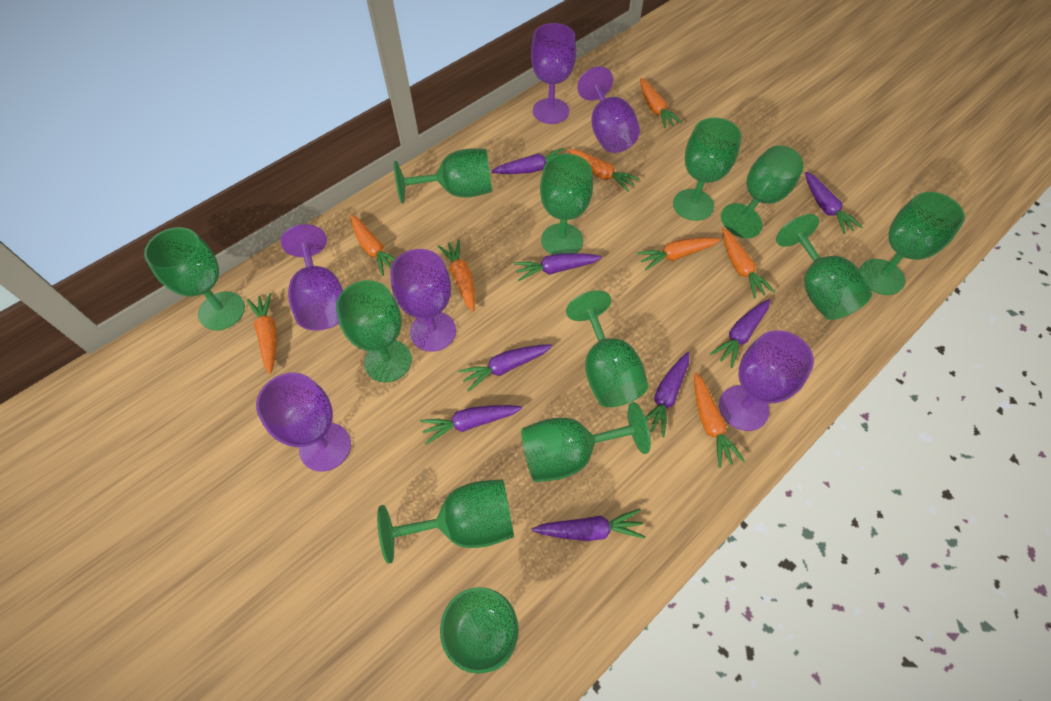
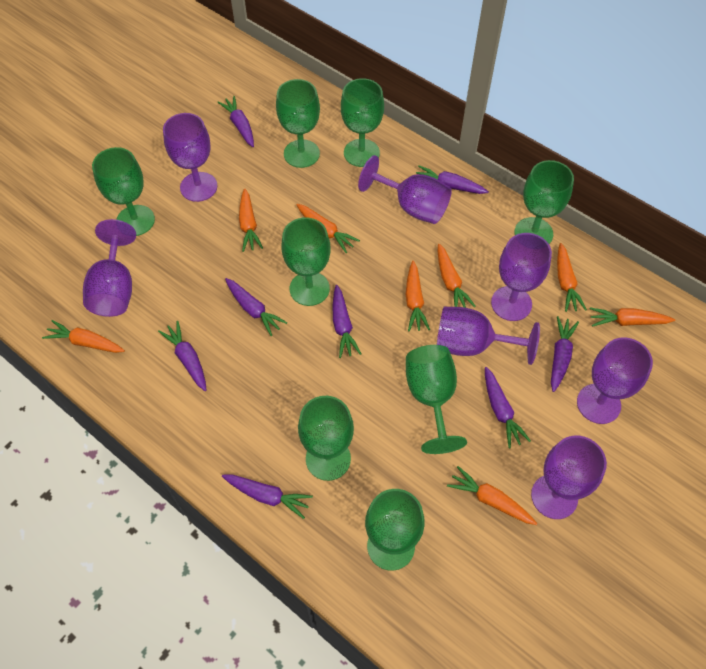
green goblet: 12 -> 8
purple goblet: 6 -> 7

